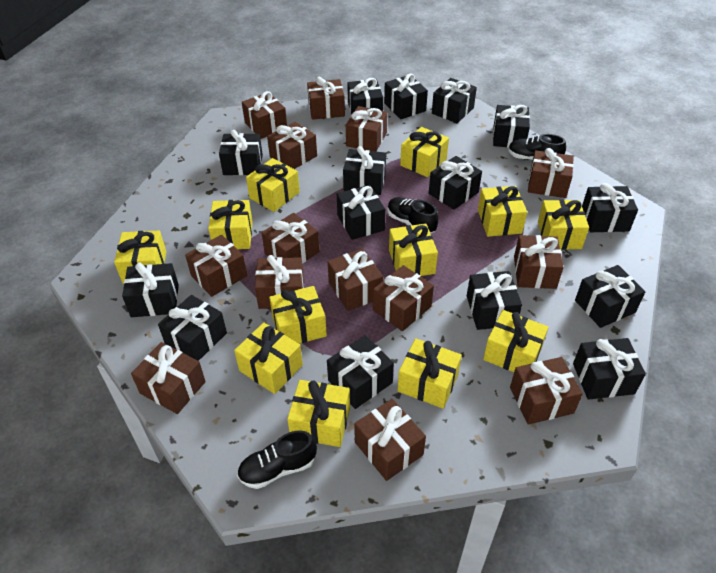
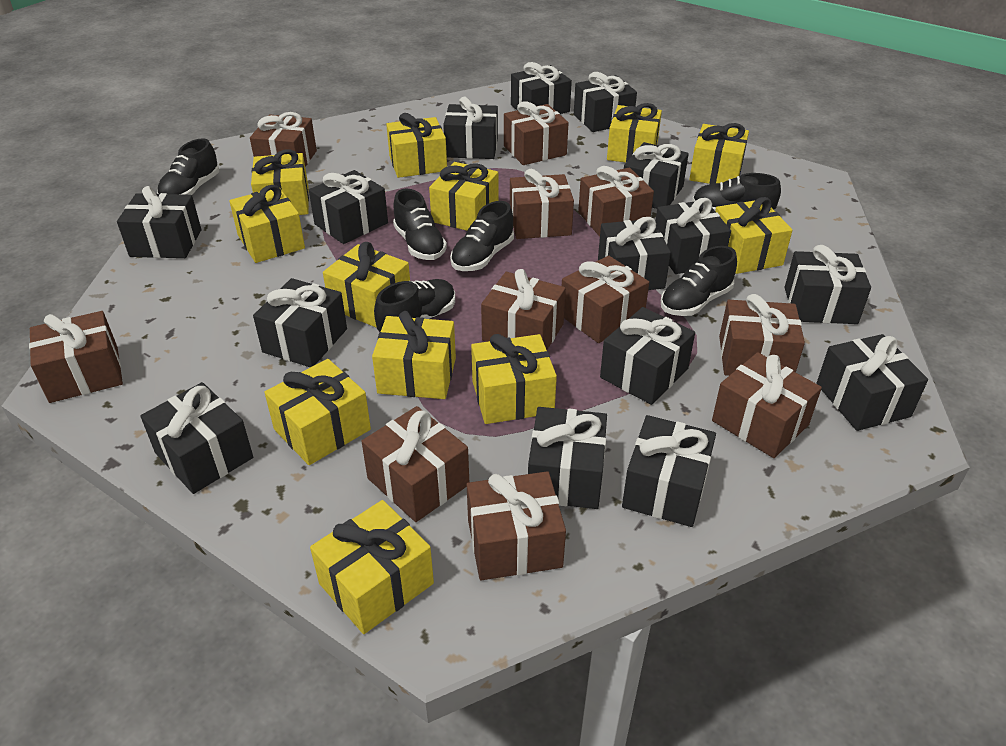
black shoe: 3 -> 6
brown gift: 14 -> 11

